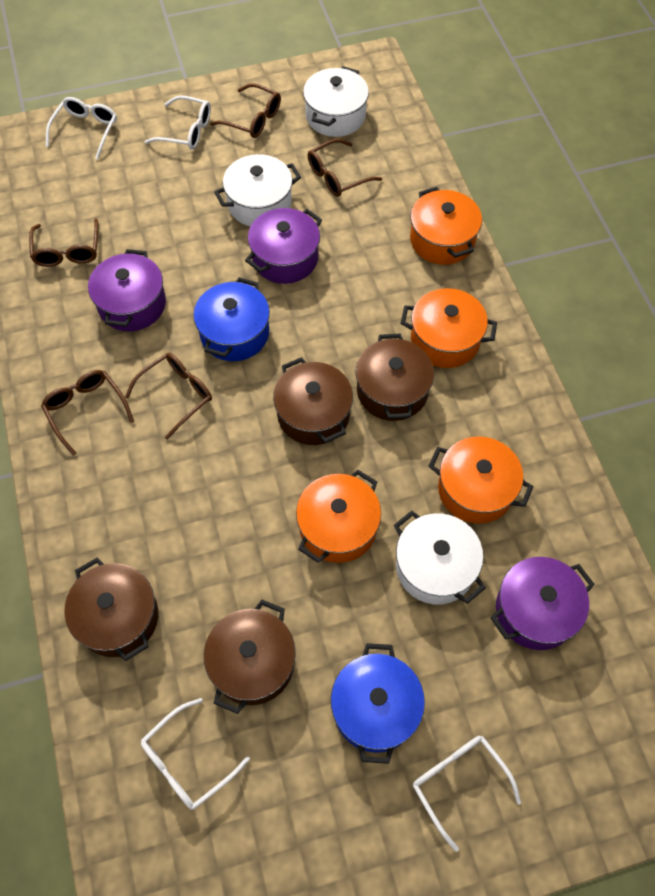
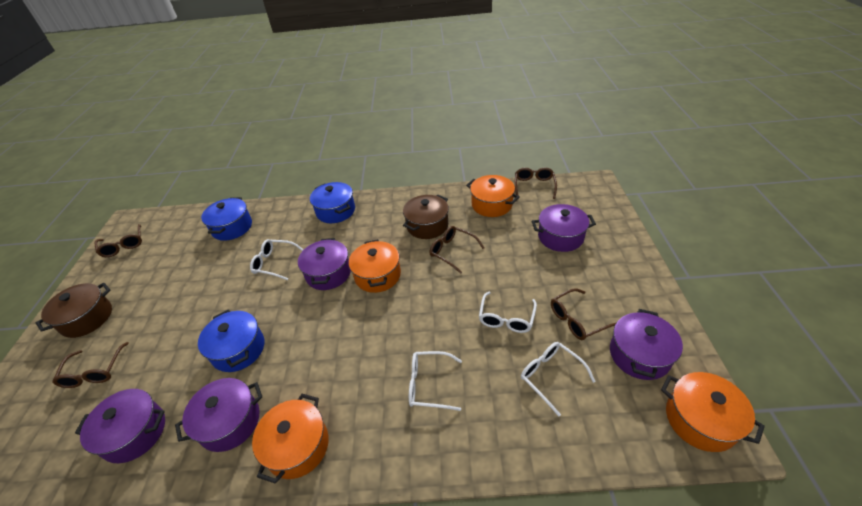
blue pot: 2 -> 3
brown pot: 4 -> 2
purple pot: 3 -> 5
white pot: 3 -> 0

